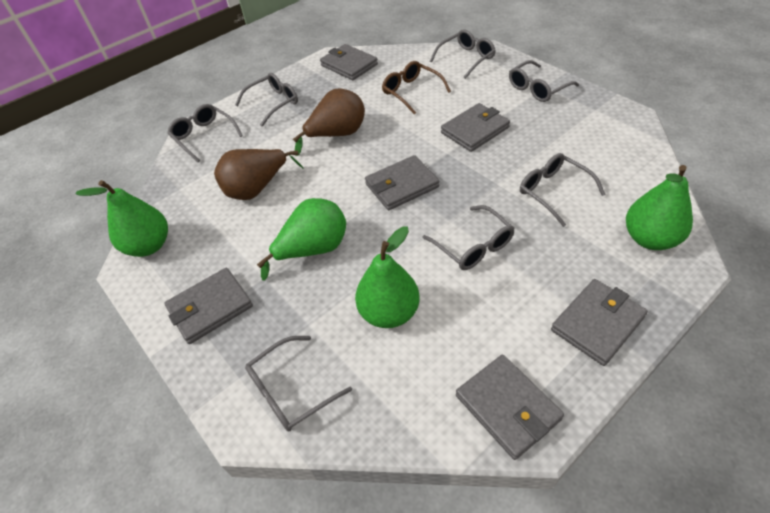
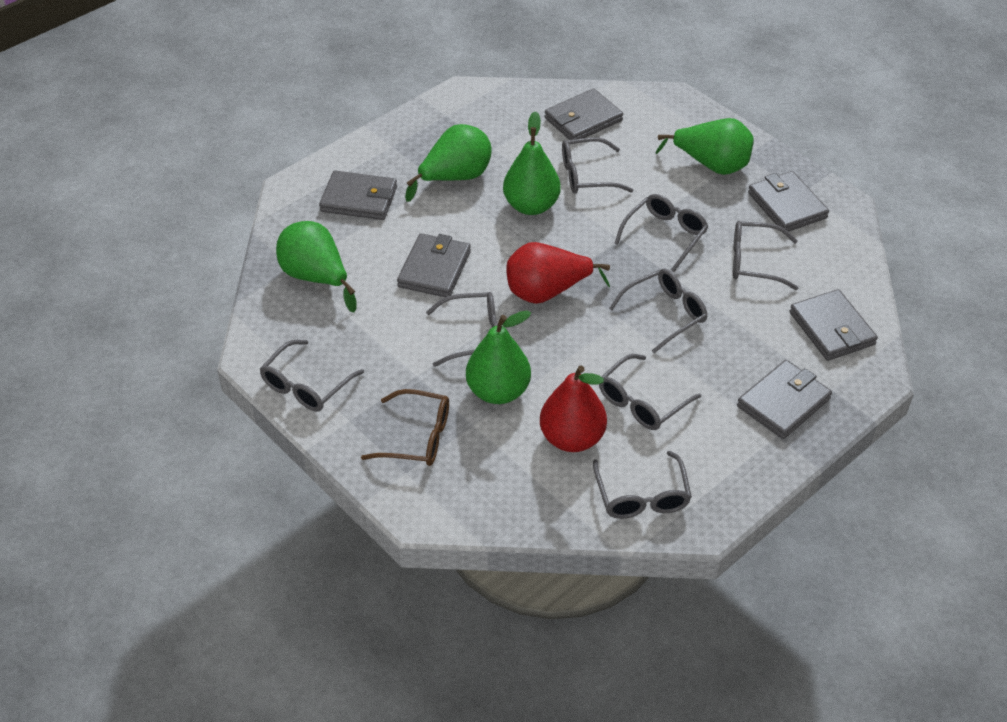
brown pear: 2 -> 0
green pear: 4 -> 5
grey glasses: 7 -> 8
red pear: 0 -> 2

